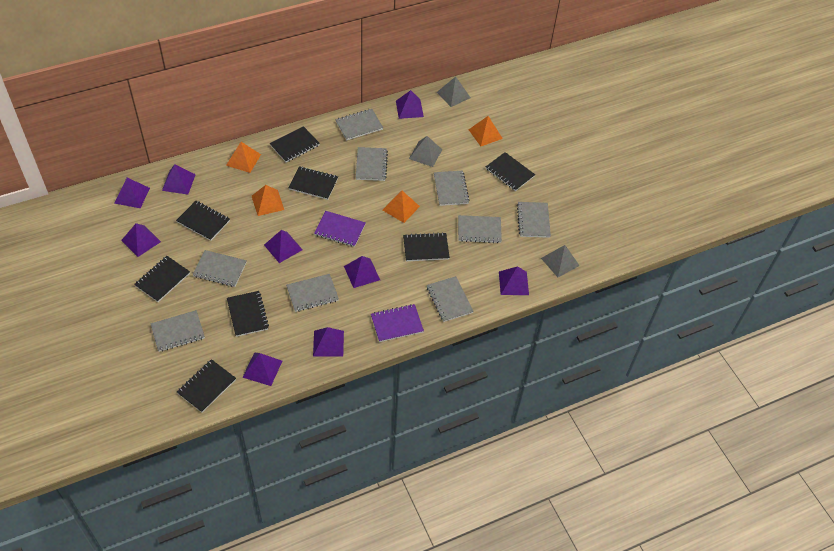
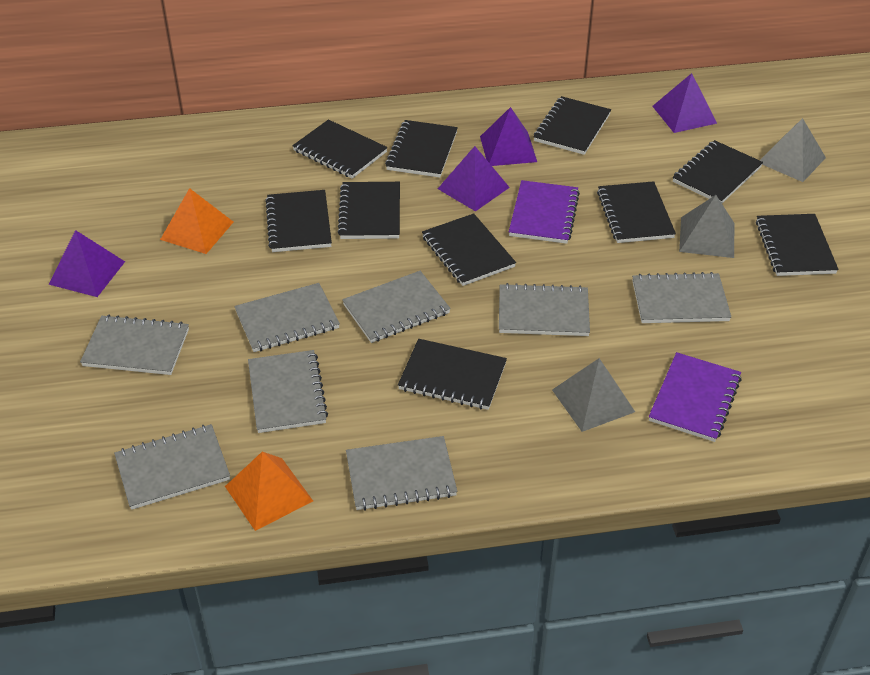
black notebook: 8 -> 10
grey notebook: 9 -> 8
orange pyramid: 4 -> 2
purple pyramid: 9 -> 4

